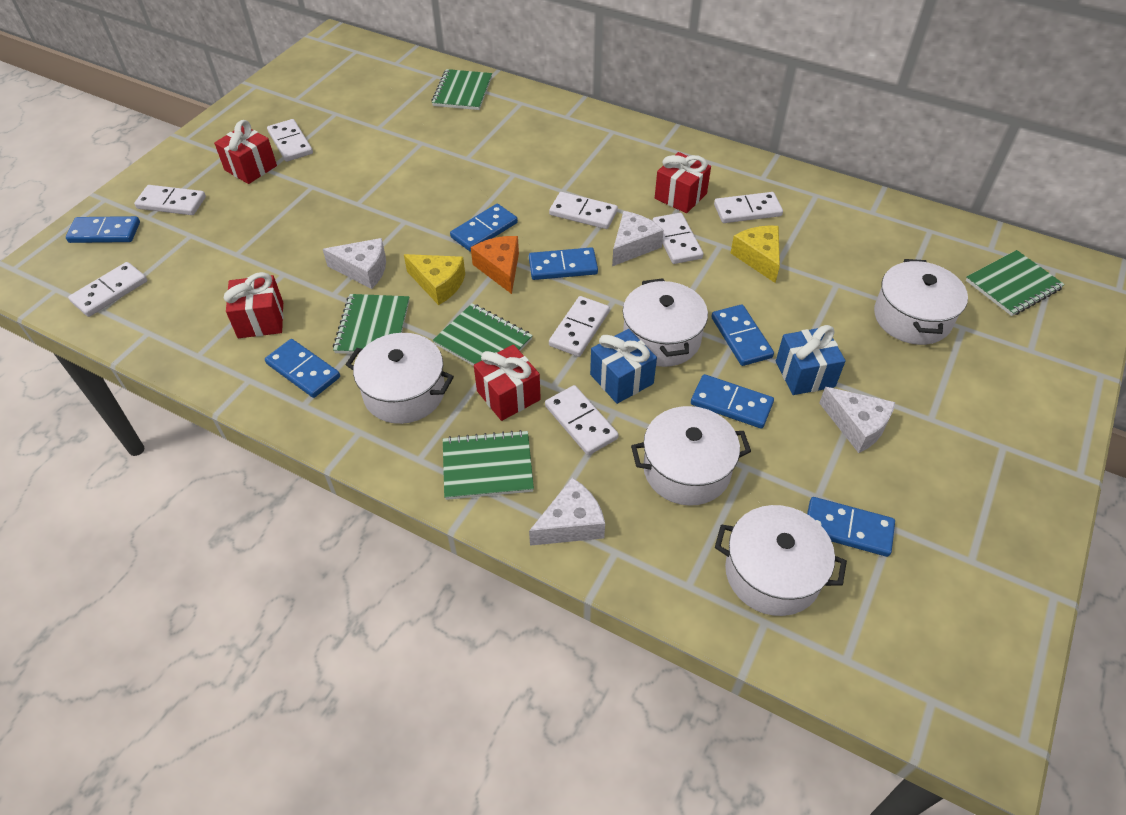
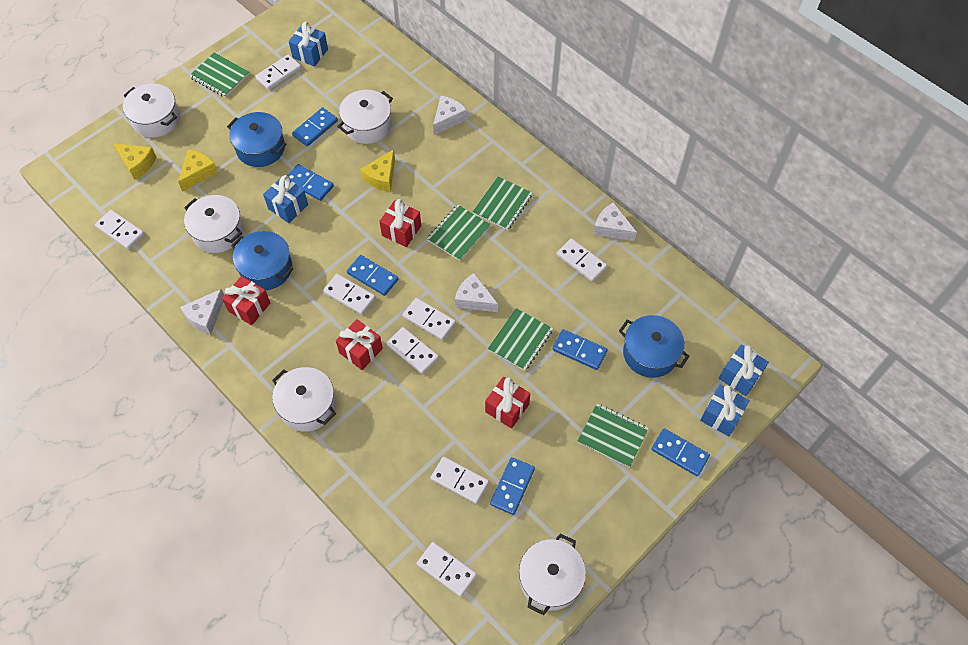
blue domino: 7 -> 6
blue gift: 2 -> 4
blue pot: 0 -> 3
orange cheese: 1 -> 0
yellow cheese: 2 -> 3

